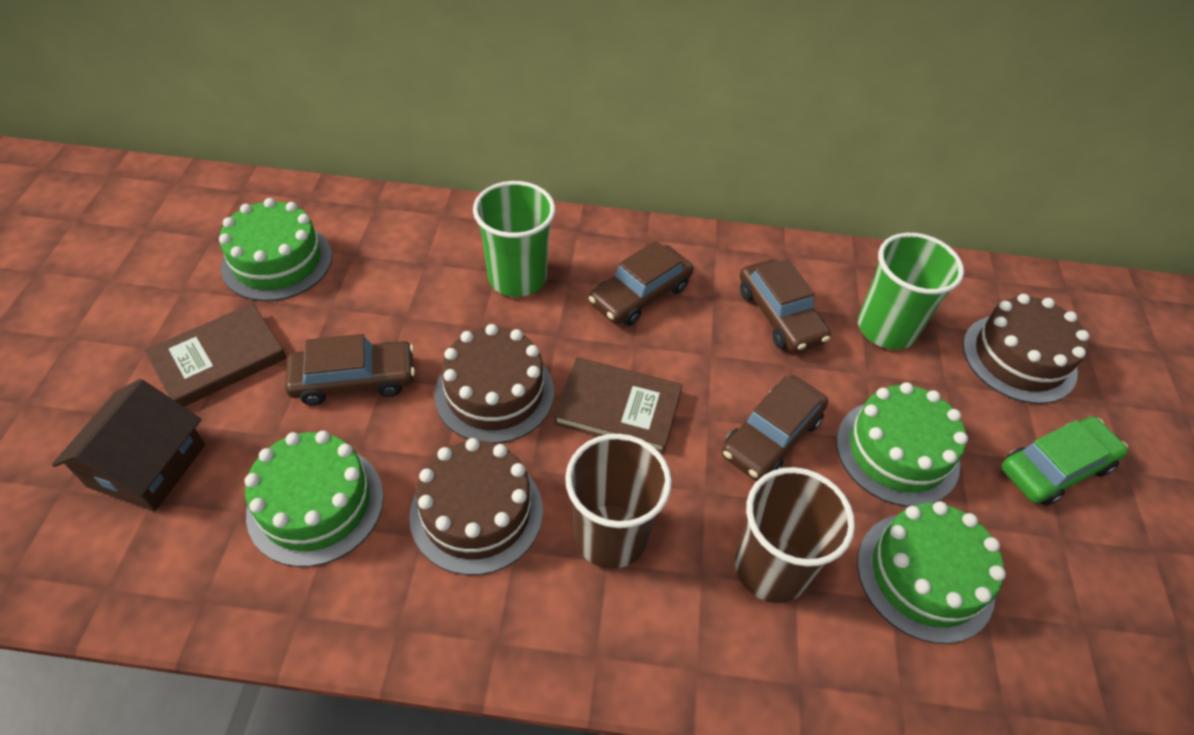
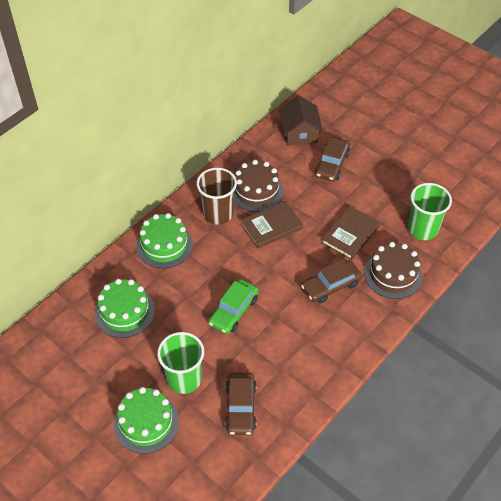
brown cake: 3 -> 2
brown car: 4 -> 3
brown cup: 2 -> 1
green cake: 4 -> 3

